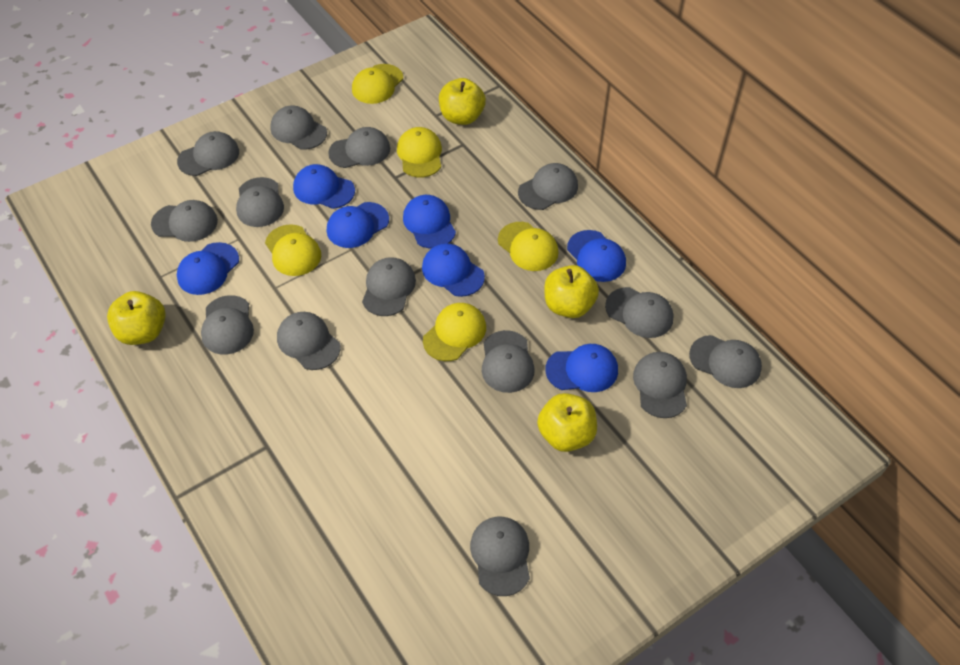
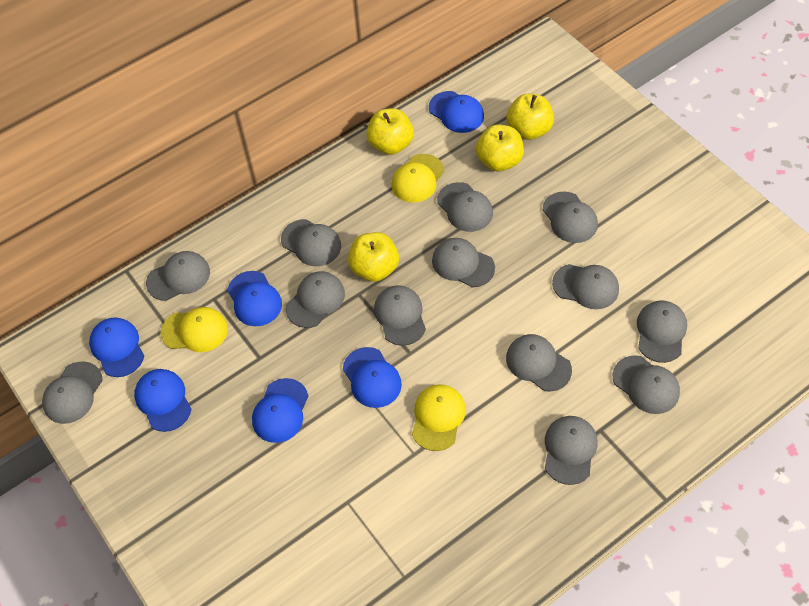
blue cap: 7 -> 6
grey cap: 14 -> 13
yellow cap: 5 -> 3

